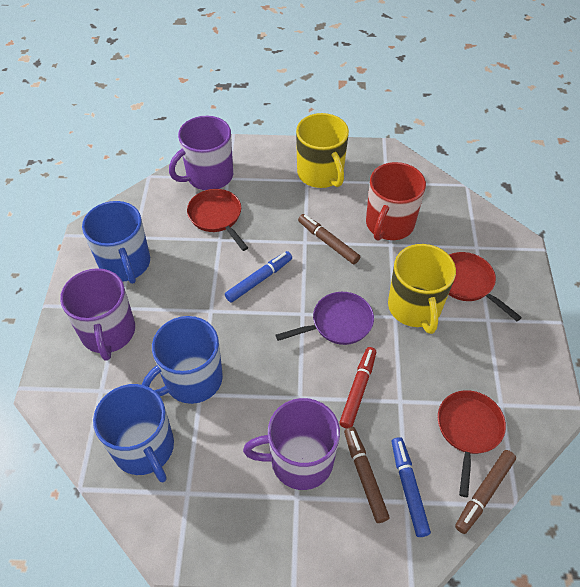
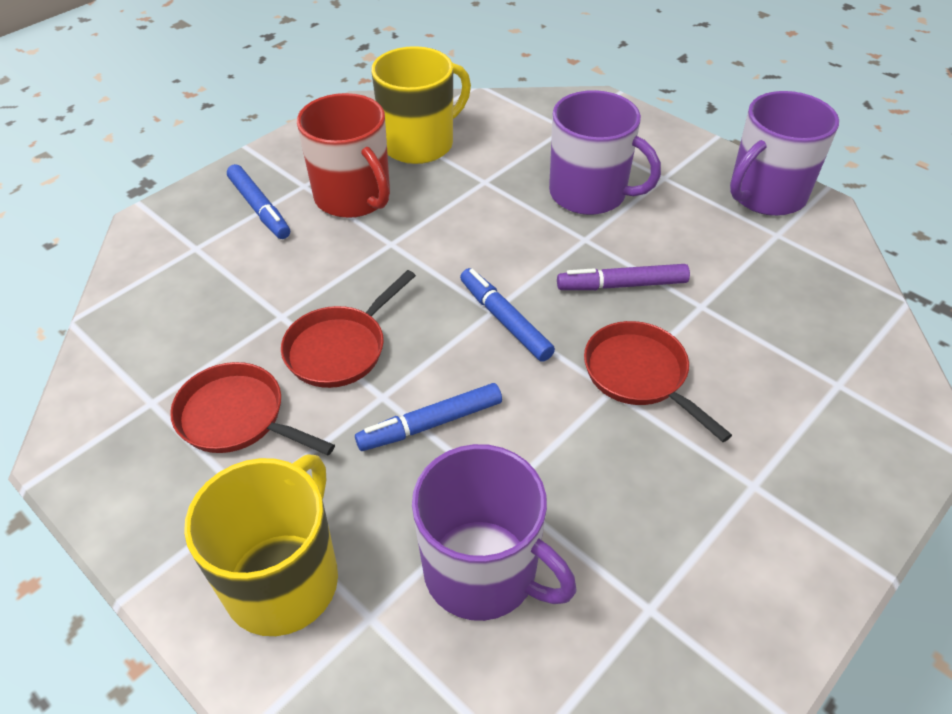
blue marker: 2 -> 3
blue mug: 3 -> 0
brown marker: 3 -> 0
purple marker: 0 -> 1
purple pan: 1 -> 0
red marker: 1 -> 0

